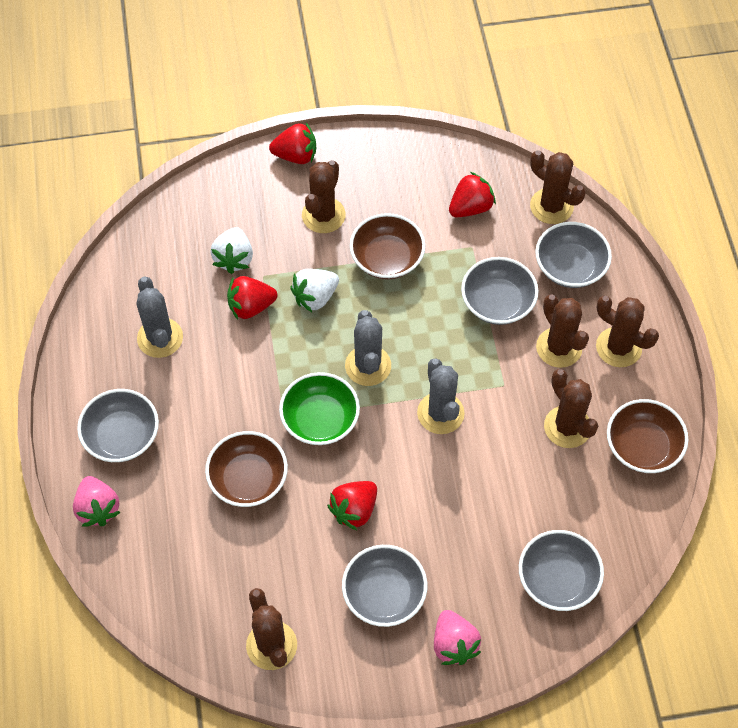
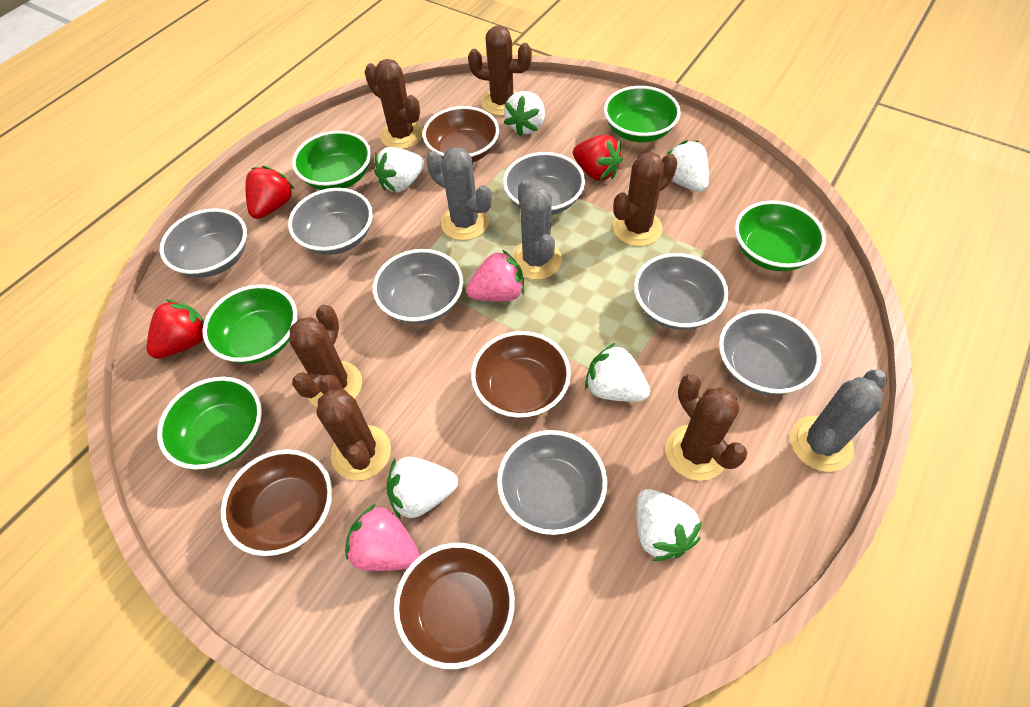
brown bowl: 3 -> 4
green bowl: 1 -> 5
grey bowl: 5 -> 7
red strawberry: 4 -> 3
white strawberry: 2 -> 6

